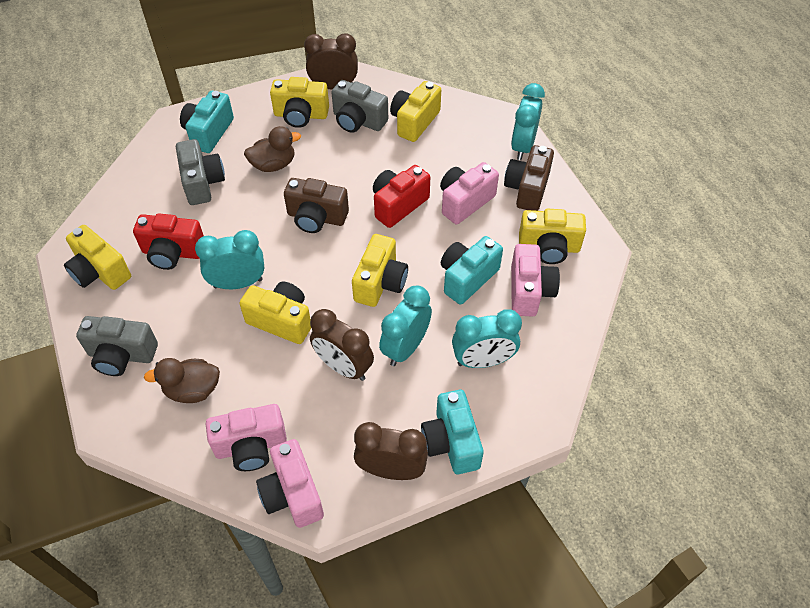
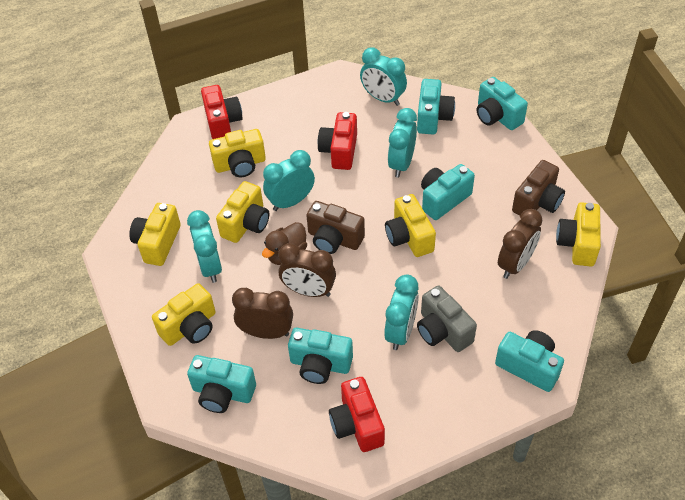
brown duck: 2 -> 1
grey camera: 3 -> 1
pink camera: 4 -> 0
red camera: 2 -> 3
turquoise camera: 3 -> 6
turquoise clock: 4 -> 5

